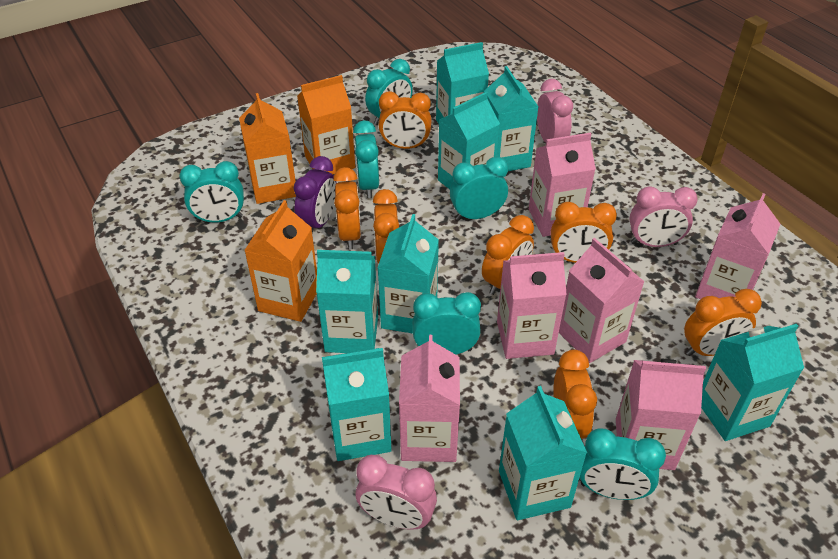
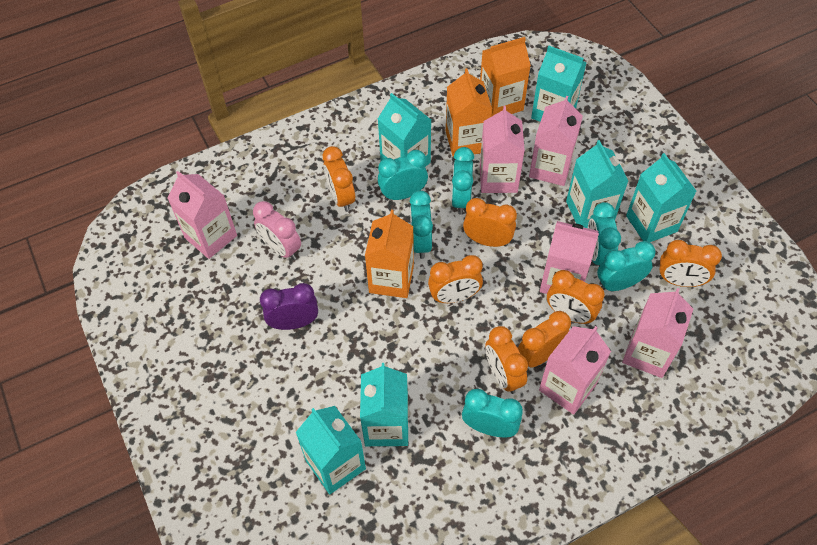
pink clock: 3 -> 1
turquoise carton: 8 -> 6

